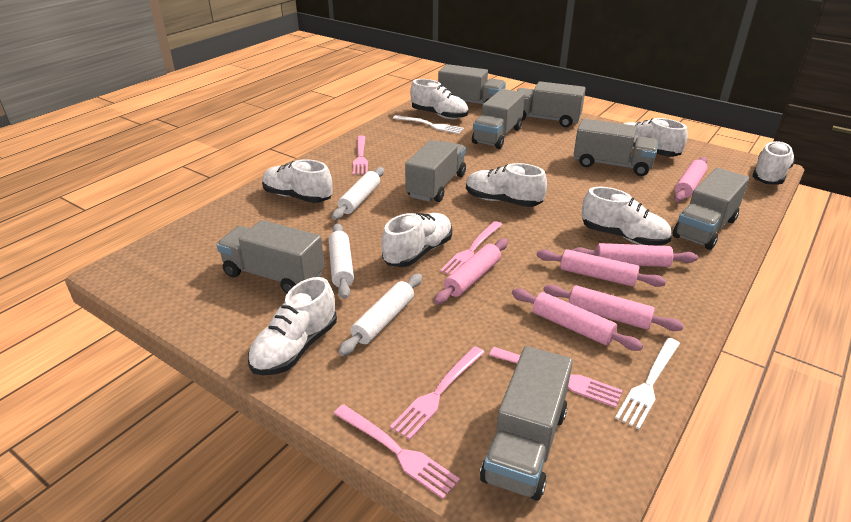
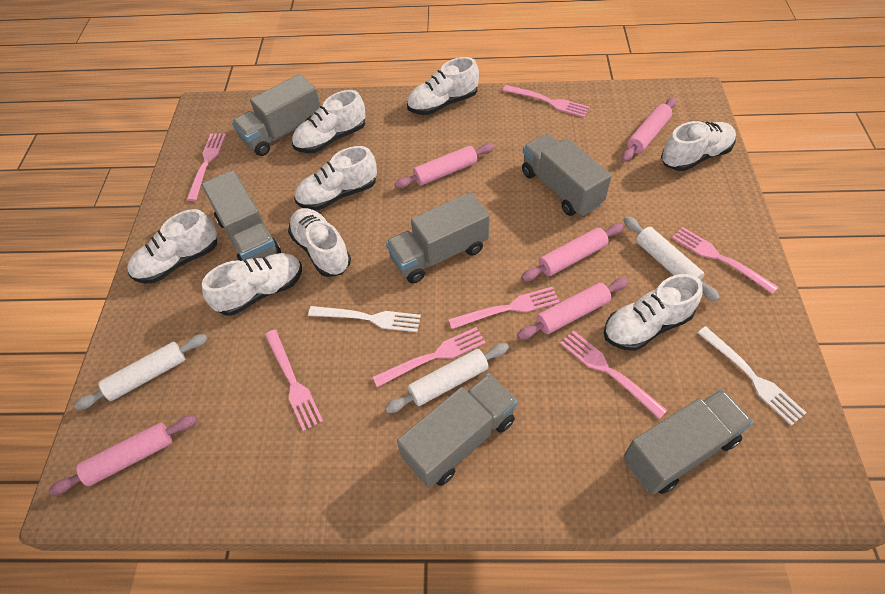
grey truck: 8 -> 6
pink fork: 5 -> 7
pink rolling pin: 6 -> 5

